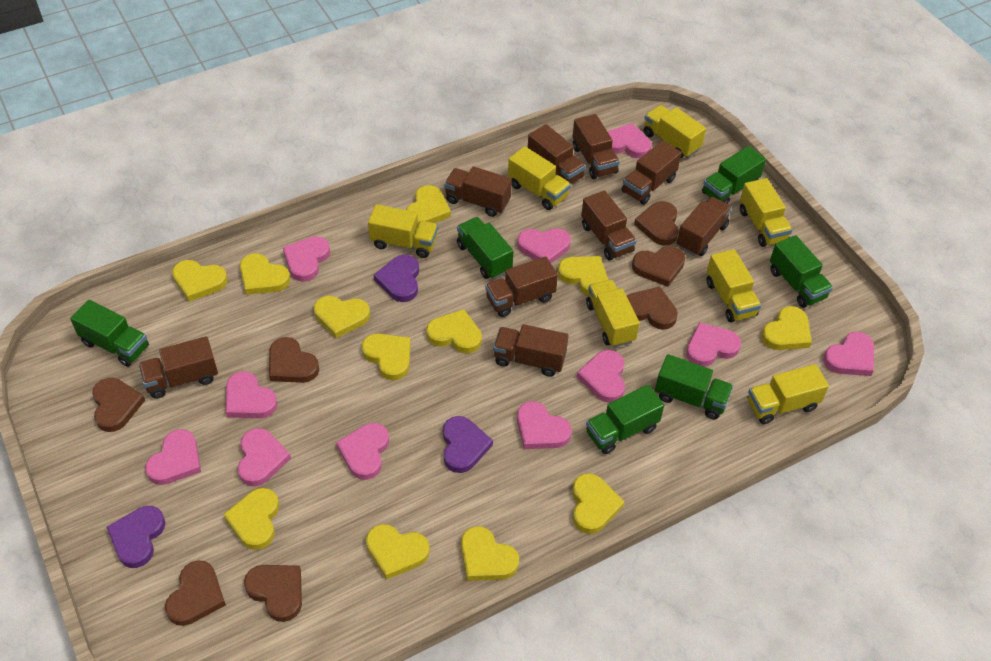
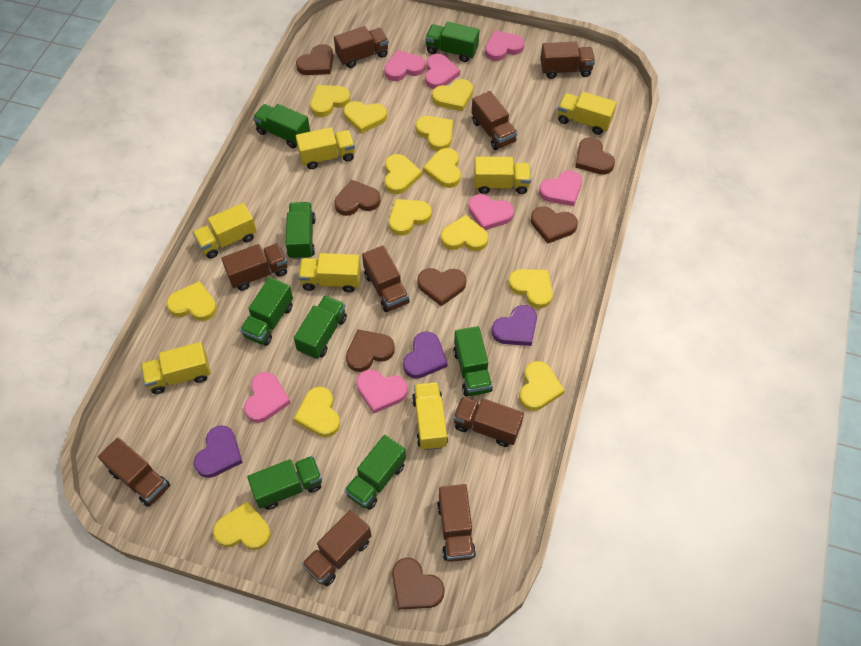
green truck: 6 -> 8
pink heart: 11 -> 7
yellow heart: 12 -> 13

